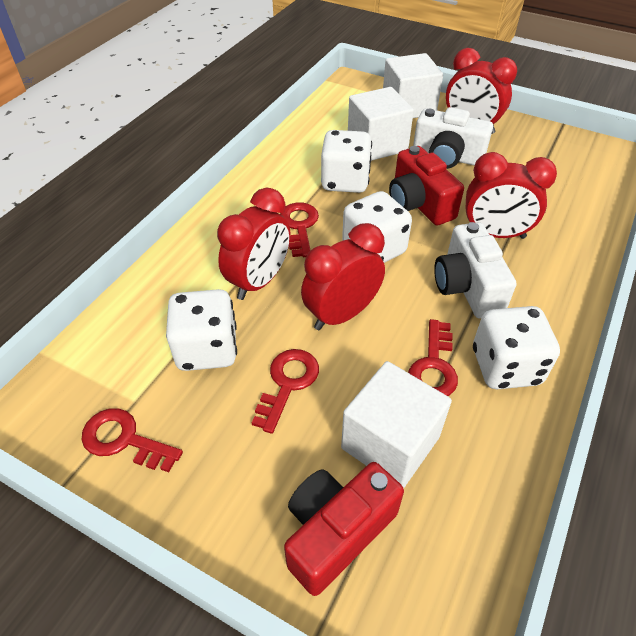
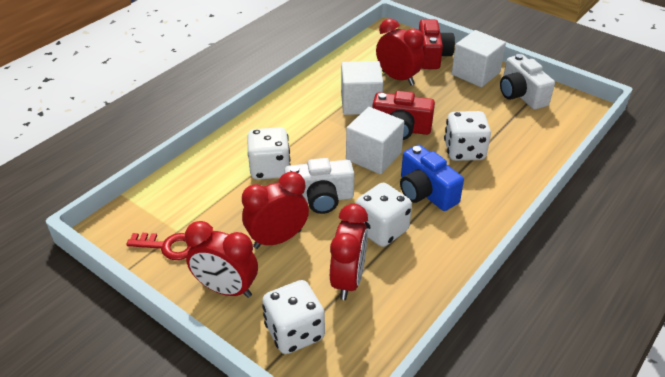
blue camera: 0 -> 1
red key: 4 -> 1

